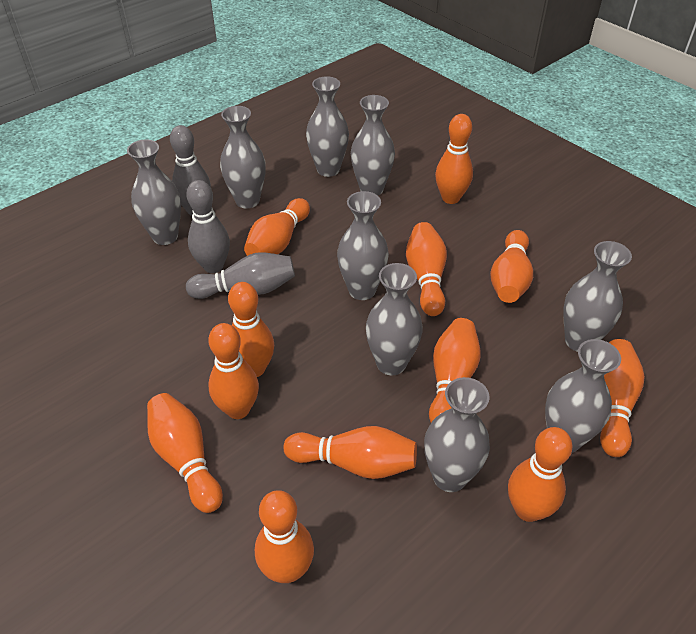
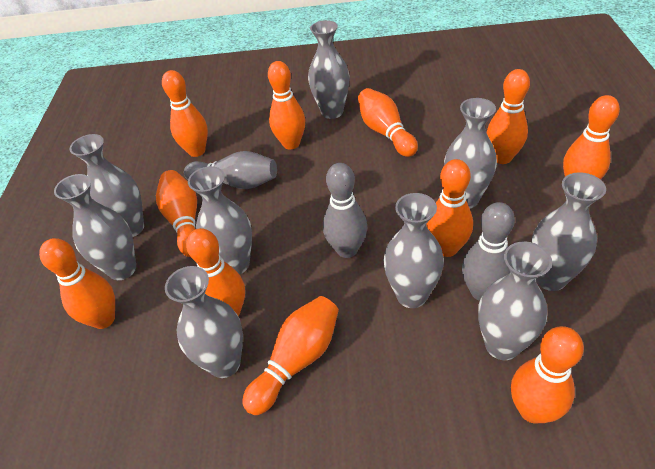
orange bowling pin: 12 -> 11

